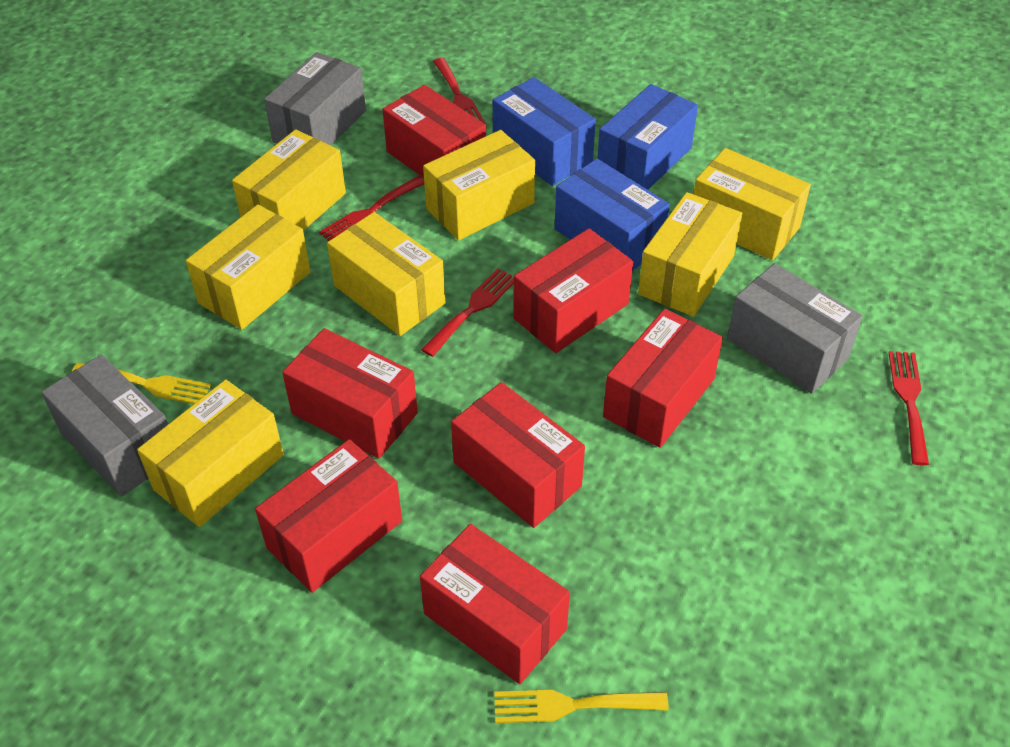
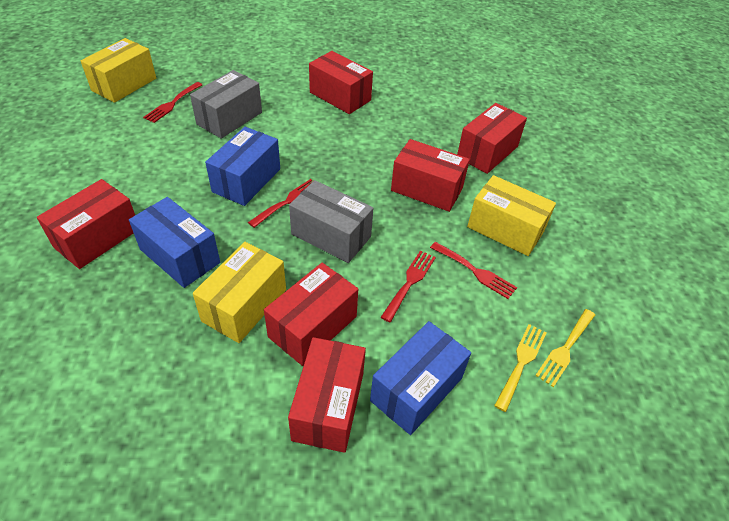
grey box: 3 -> 2
red box: 7 -> 6
yellow box: 7 -> 3

